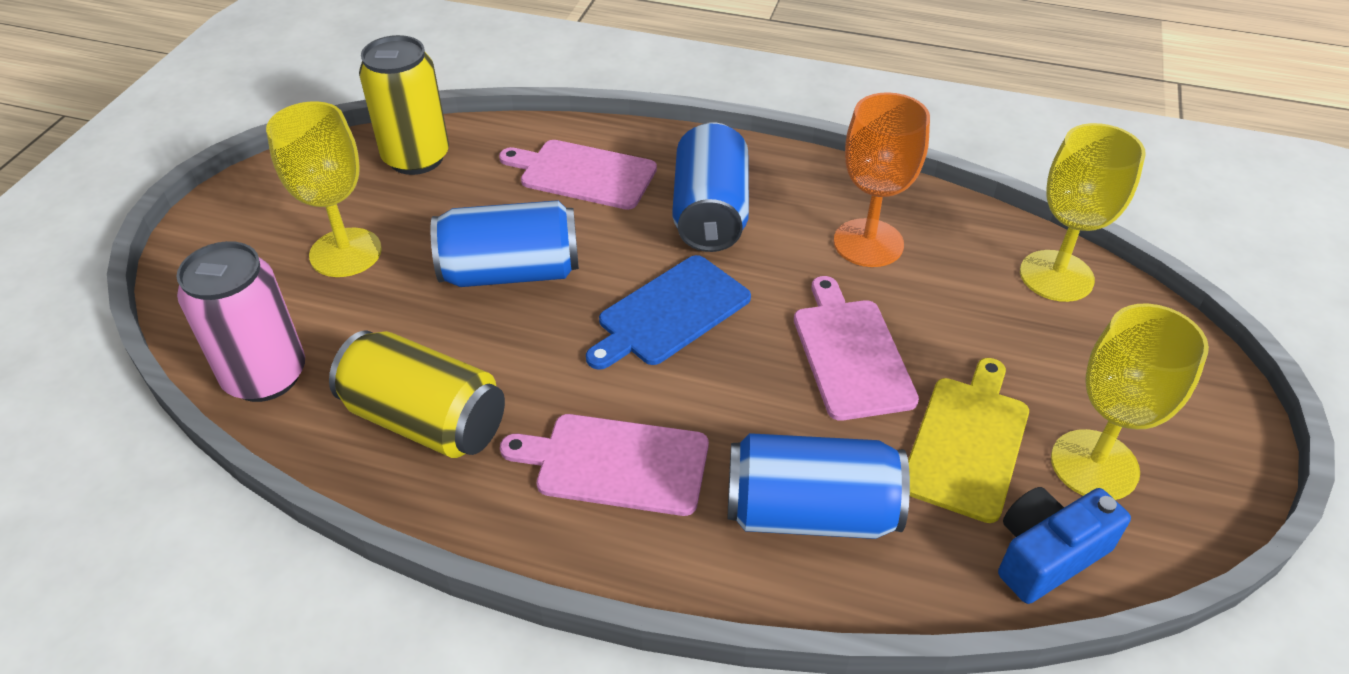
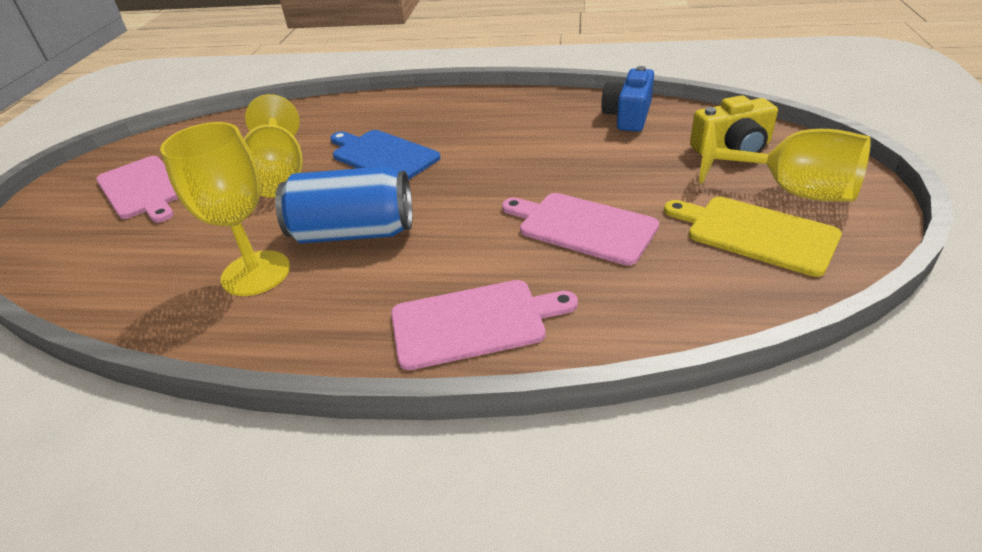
blue can: 3 -> 1
orange goblet: 1 -> 0
pink can: 1 -> 0
yellow camera: 0 -> 1
yellow can: 2 -> 0

